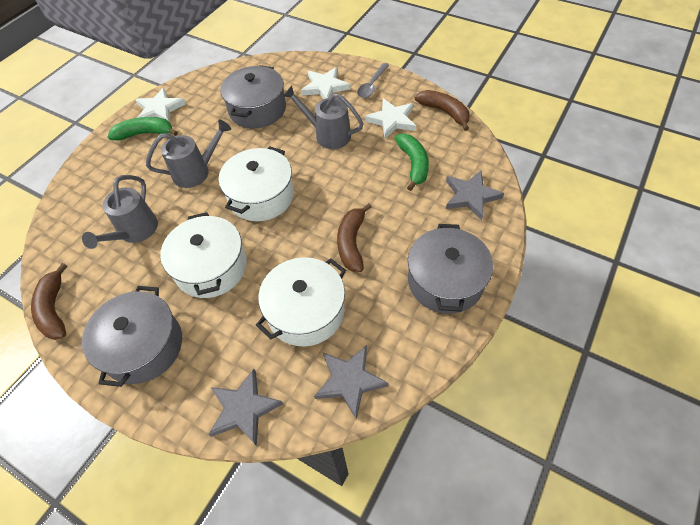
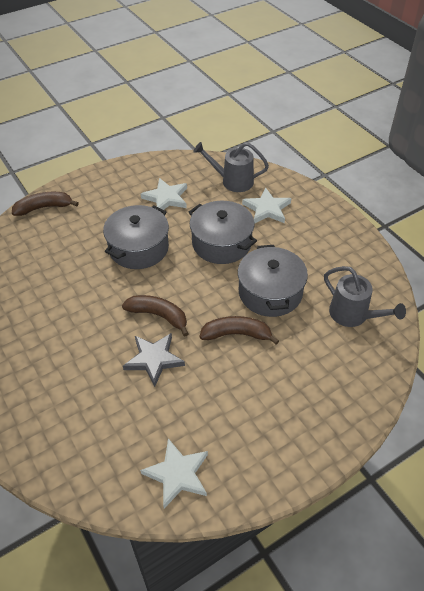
green banana: 2 -> 0
grey spoon: 1 -> 0
grey star: 3 -> 1
grey watering can: 3 -> 2
white pot: 3 -> 0

